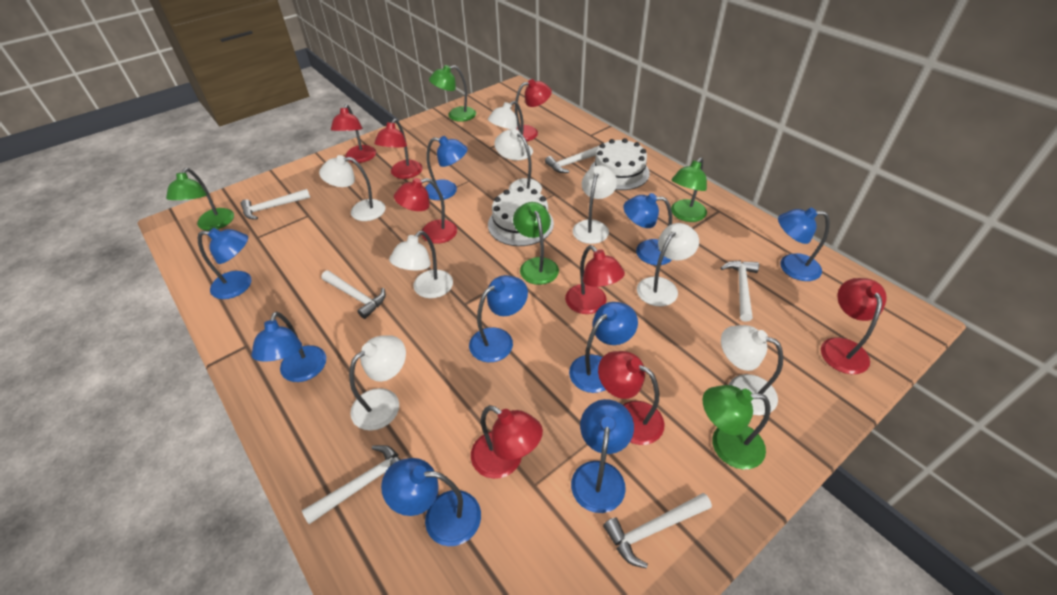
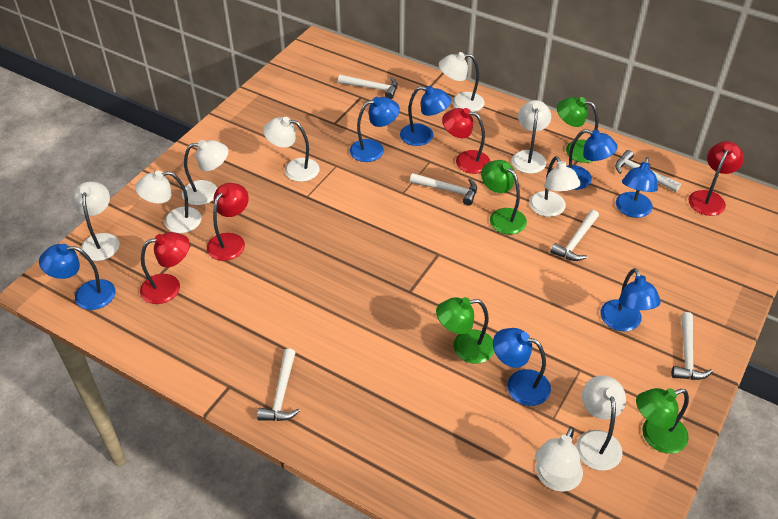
blue lamp: 9 -> 7
green lamp: 5 -> 4
red lamp: 8 -> 4
white cake: 2 -> 0
white lamp: 8 -> 9

